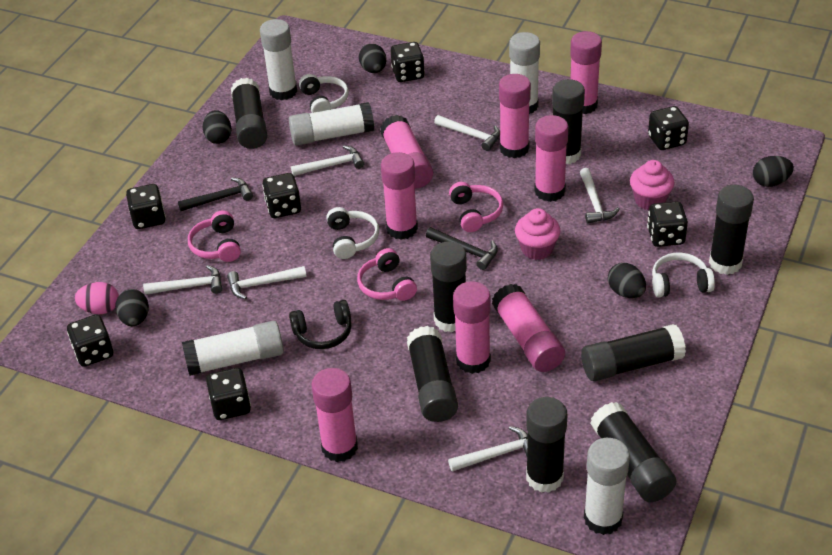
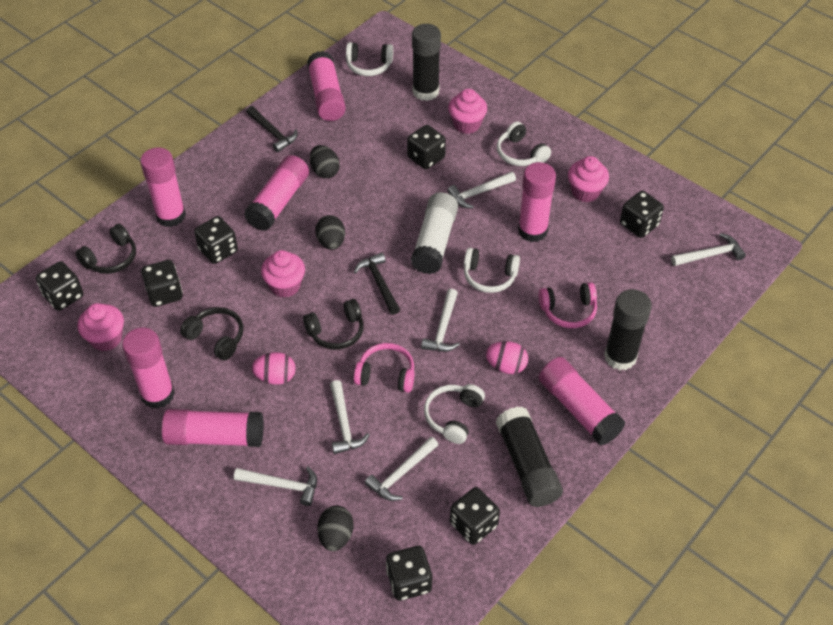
black egg: 5 -> 3
black glue stick: 8 -> 3
black headphones: 1 -> 3
pink cupcake: 2 -> 4
pink egg: 1 -> 2
pink glue stick: 8 -> 7
pink headphones: 3 -> 2
white glue stick: 5 -> 1
white headphones: 3 -> 4

